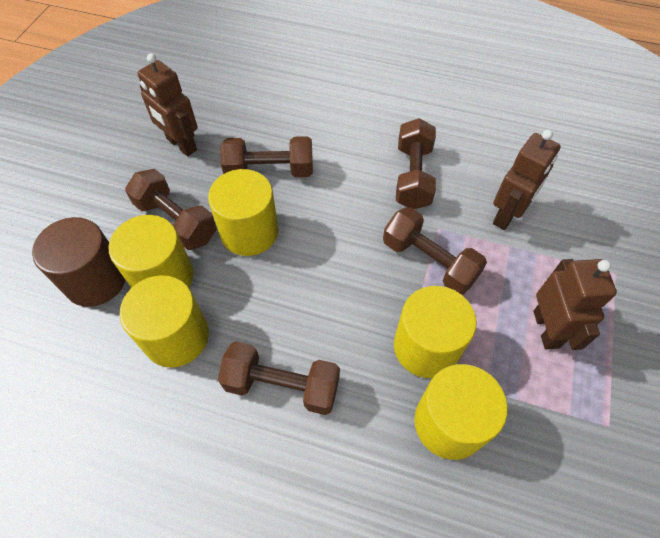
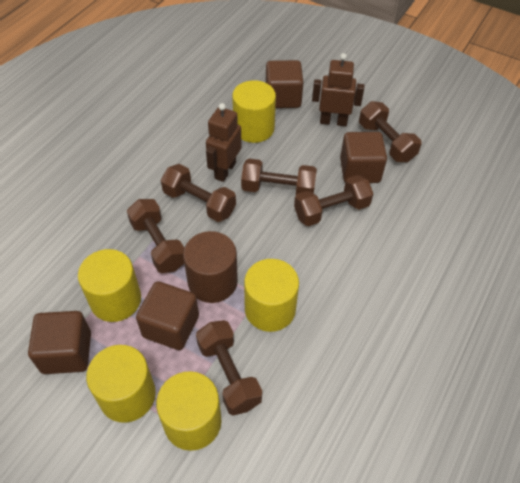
brown cube: 0 -> 4
brown dumbbell: 5 -> 6
brown robot: 3 -> 2

